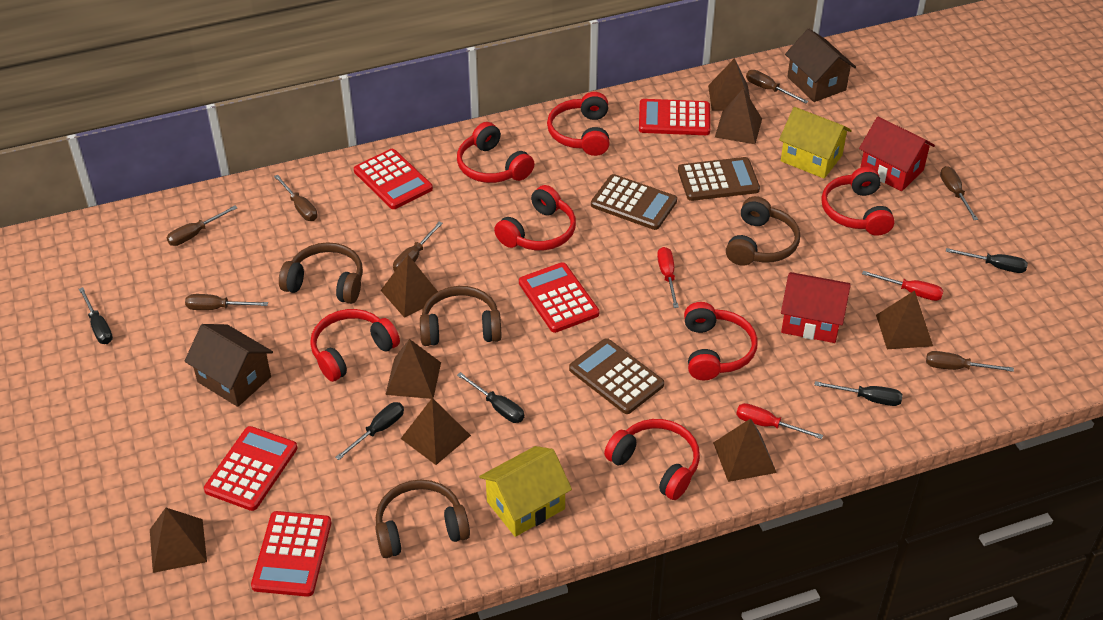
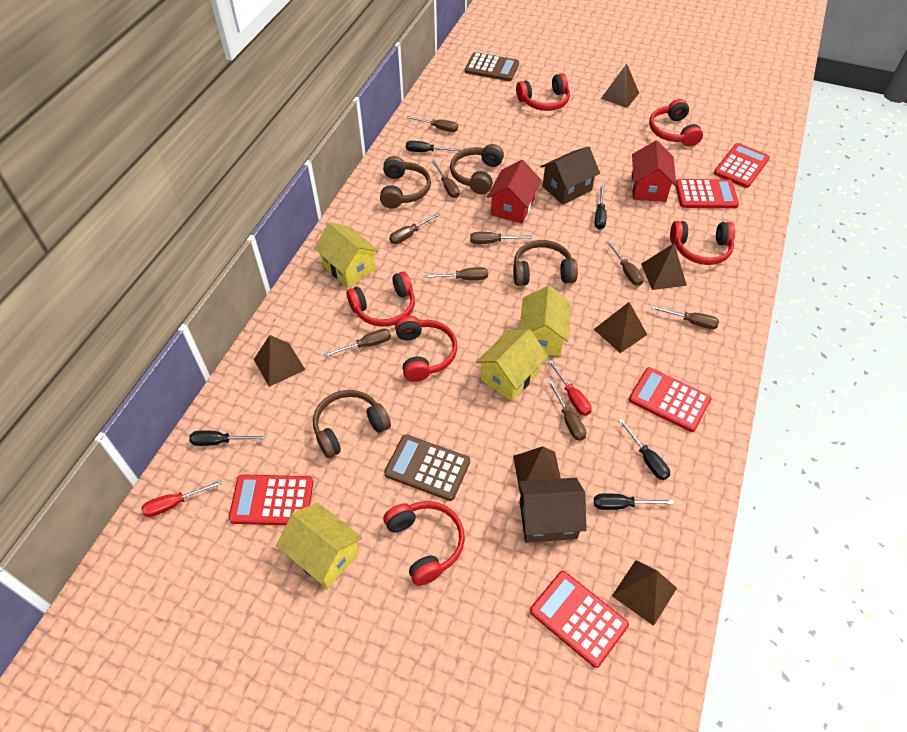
brown calculator: 3 -> 2
brown pyramid: 8 -> 6
brown screwdriver: 7 -> 9
red headphones: 7 -> 6
red screwdriver: 3 -> 2
yellow house: 2 -> 4

